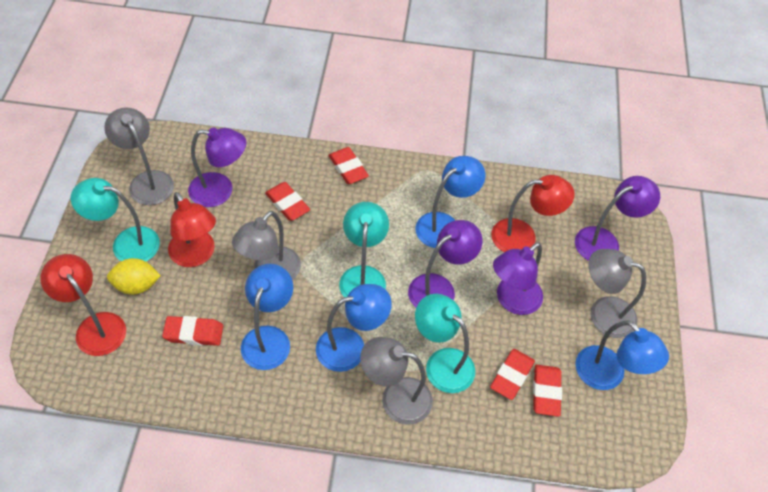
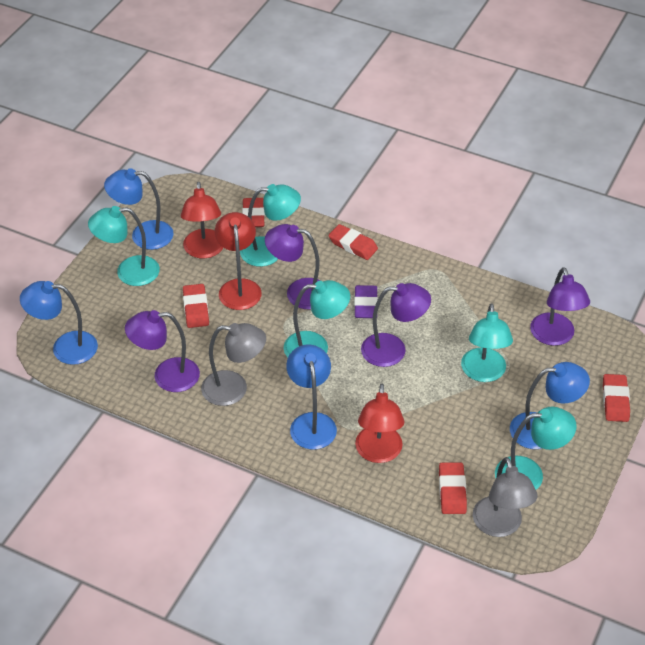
grey lamp: 4 -> 2
purple eraser: 0 -> 1
turquoise lamp: 3 -> 5
yellow lemon: 1 -> 0

